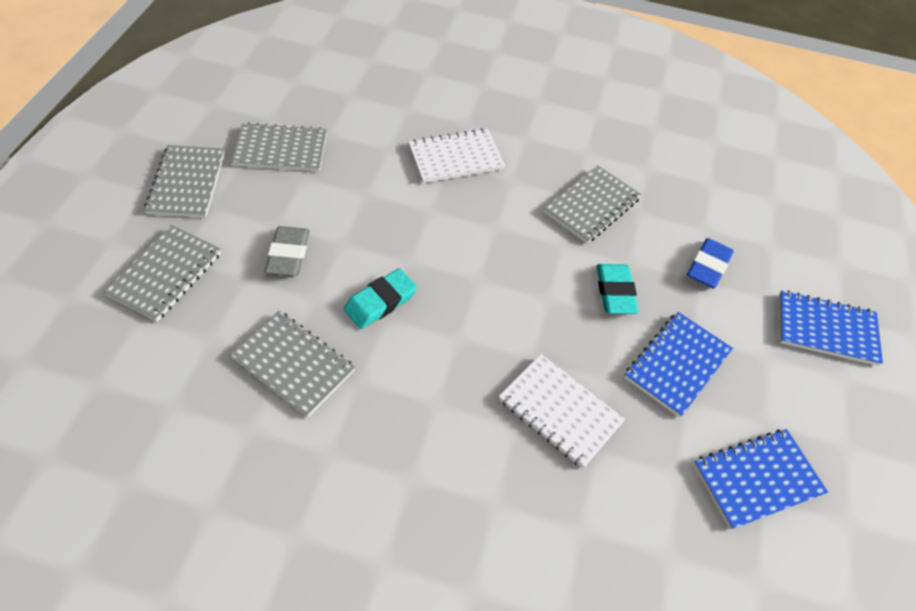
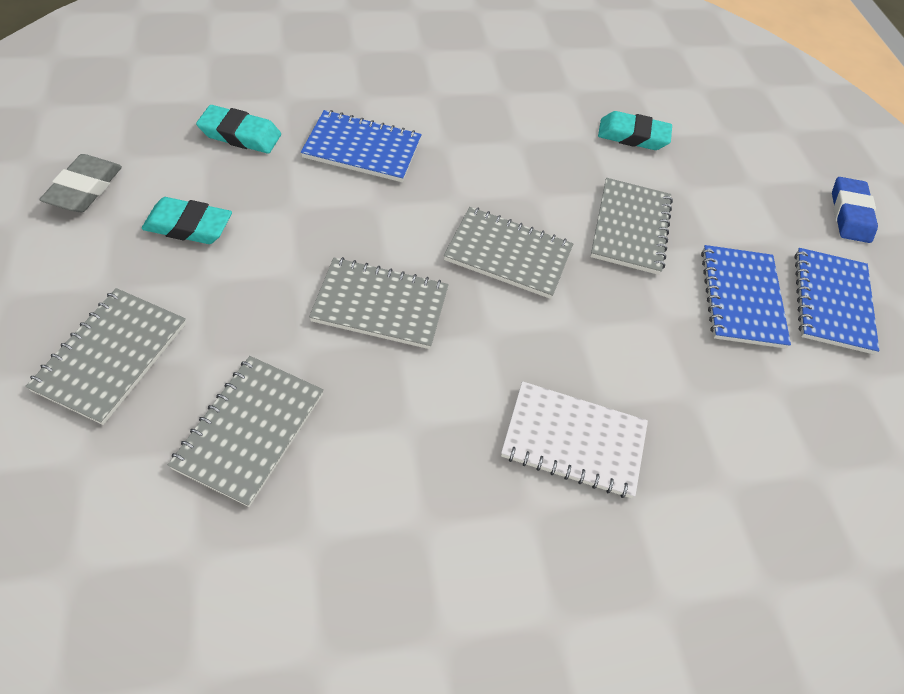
turquoise eraser: 2 -> 3
white notebook: 2 -> 1

